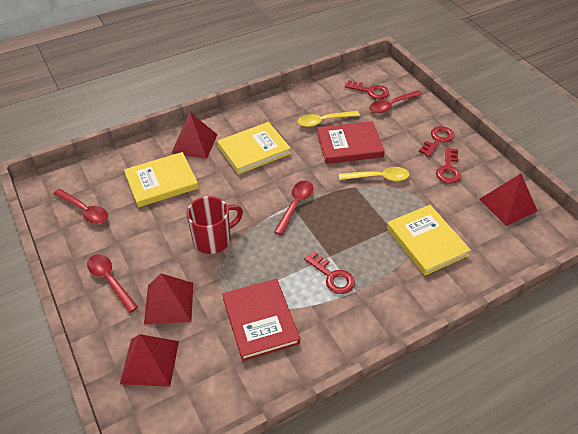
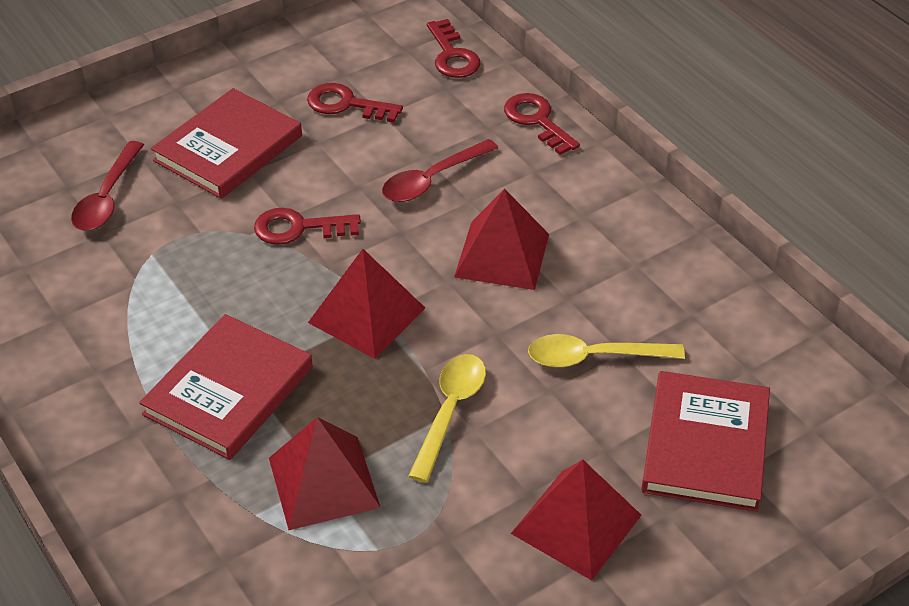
red book: 2 -> 3
red mug: 1 -> 0
red spoon: 4 -> 2
yellow book: 3 -> 0

